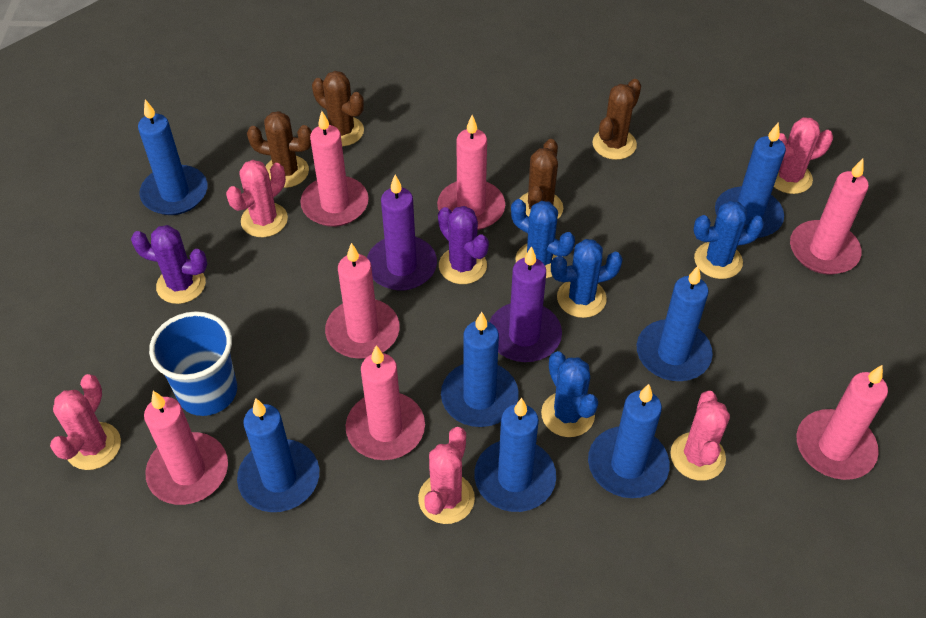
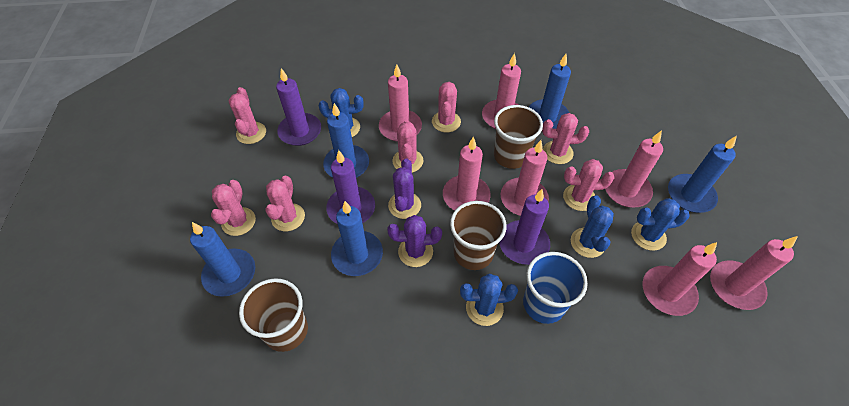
blue candle: 7 -> 5
brown cactus: 4 -> 0
brown cup: 0 -> 3
pink cactus: 5 -> 7
purple candle: 2 -> 3

